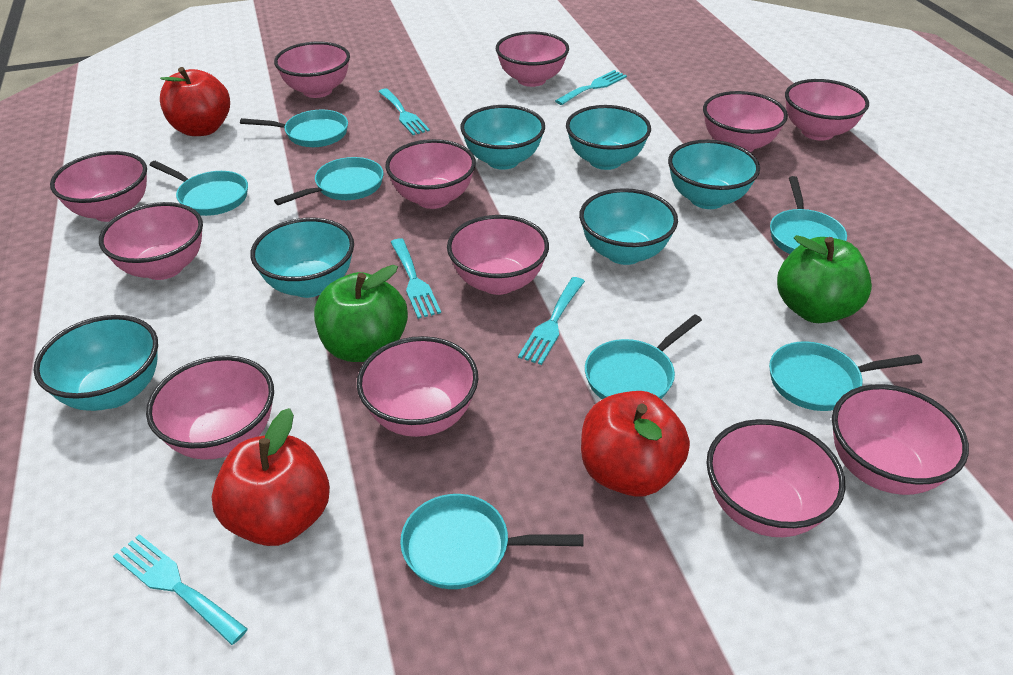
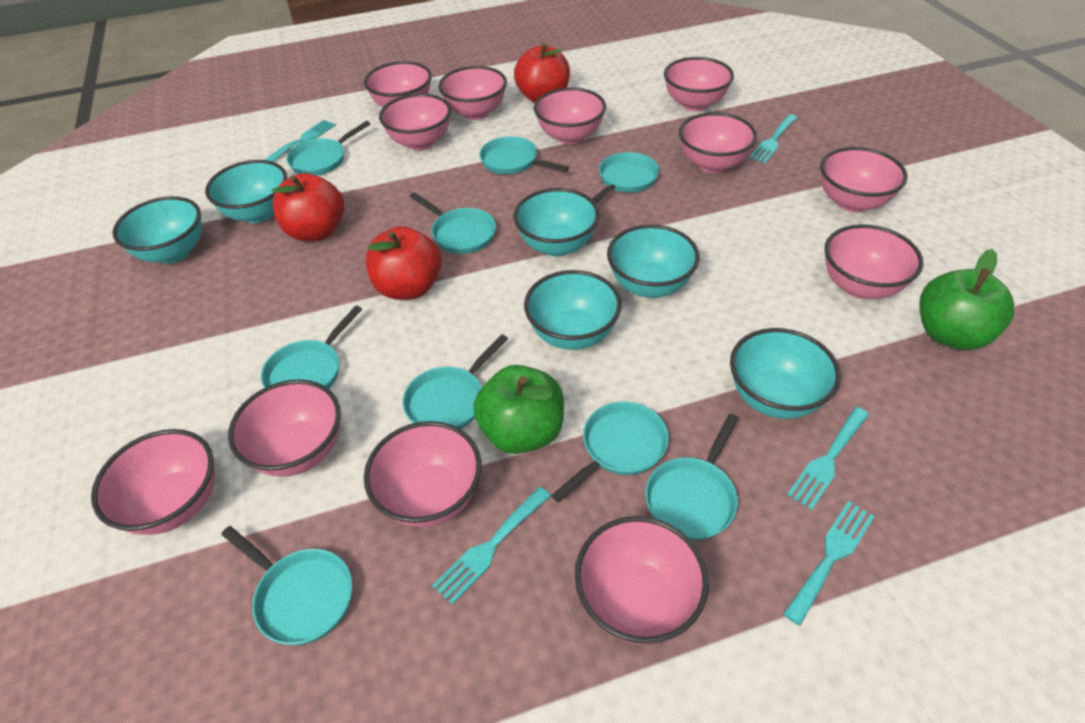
turquoise pan: 7 -> 9

